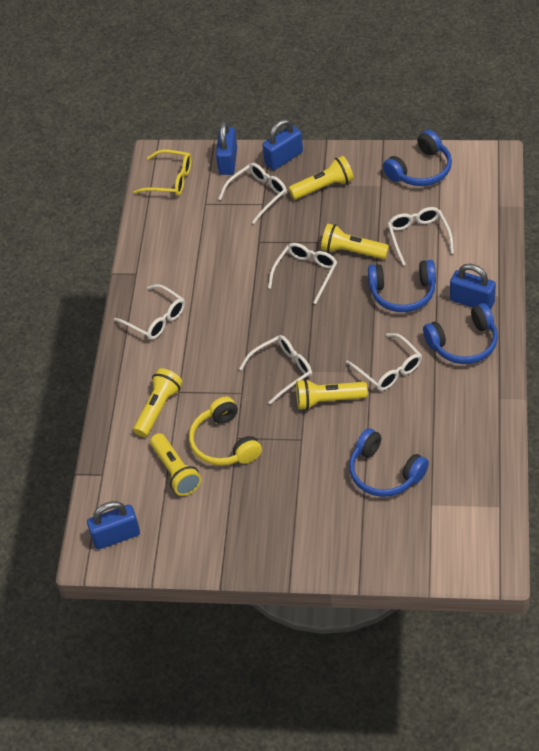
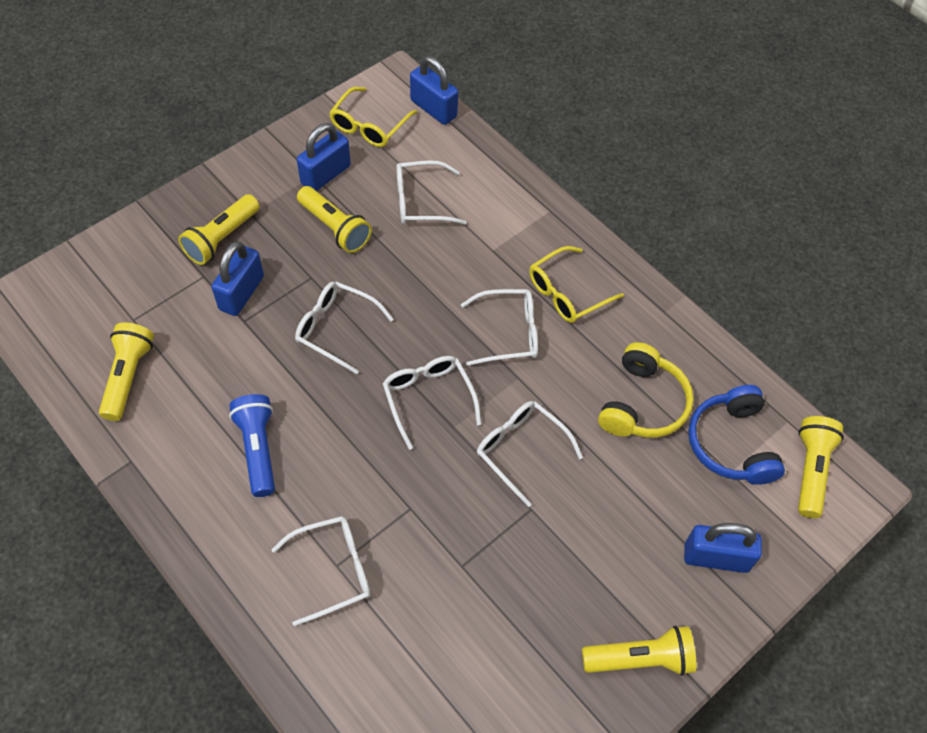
blue flashlight: 0 -> 1
blue headphones: 4 -> 1
yellow glasses: 1 -> 2

